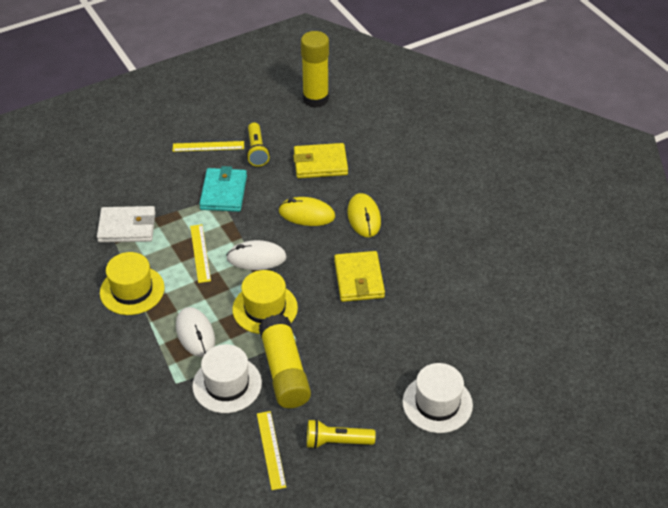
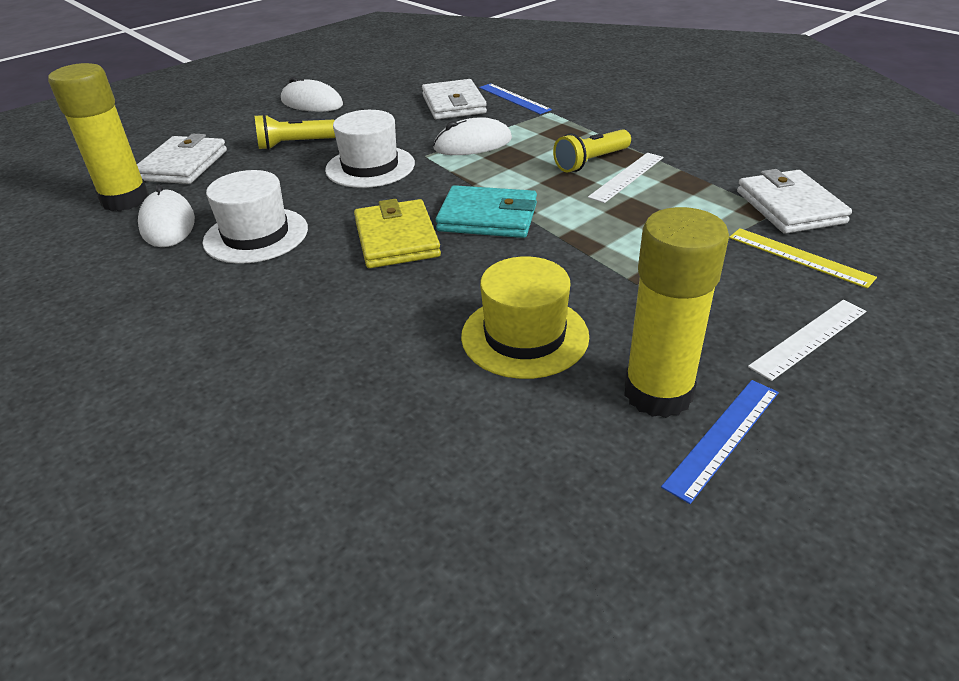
blue ruler: 0 -> 2
white mouse: 2 -> 3
white ruler: 0 -> 2
white wallet: 1 -> 3
yellow hat: 2 -> 1
yellow mouse: 2 -> 0
yellow ruler: 3 -> 1
yellow wallet: 2 -> 1

